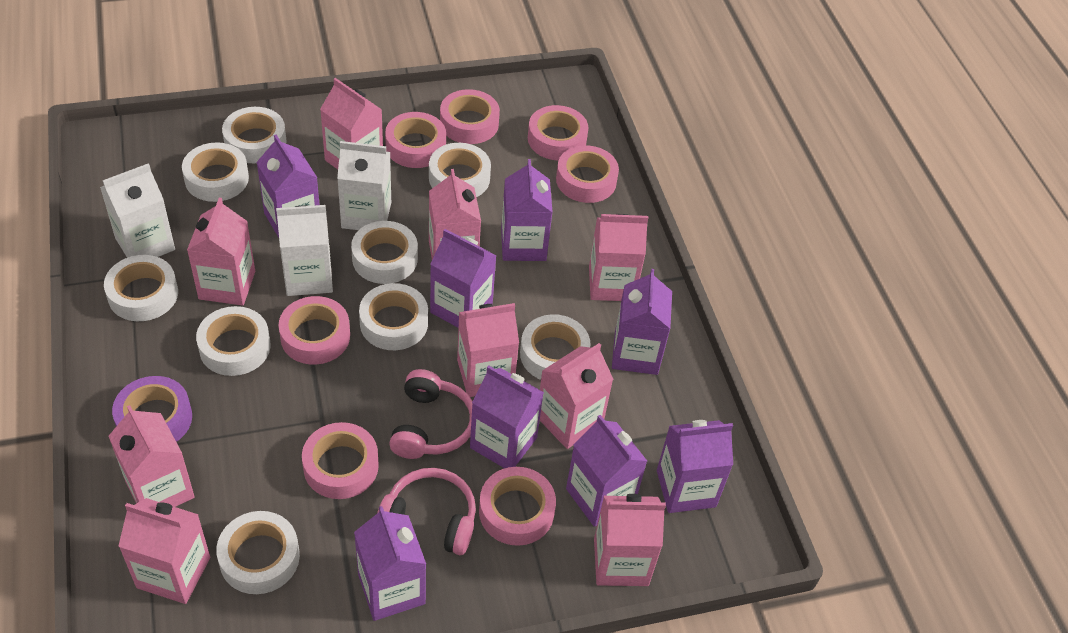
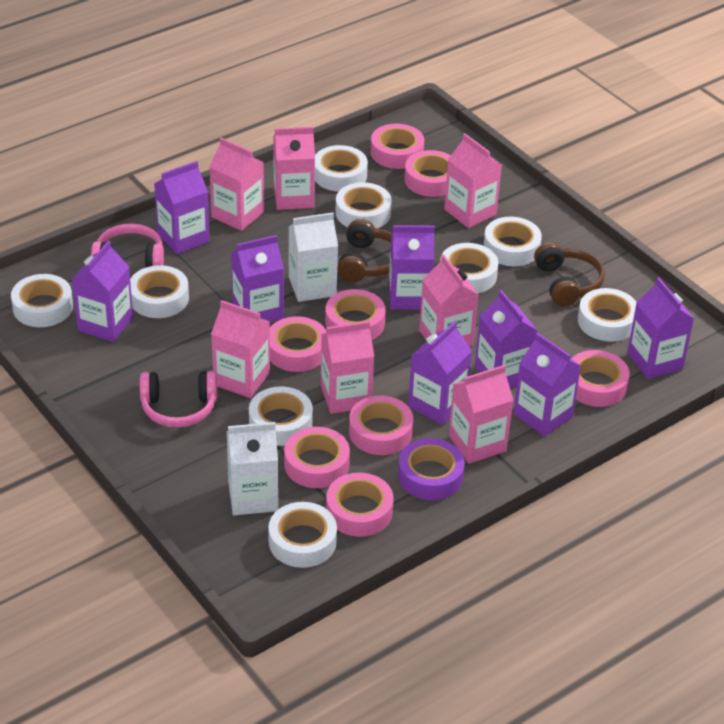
brown headphones: 0 -> 2
pink carton: 9 -> 7
pink tape: 7 -> 8
white carton: 3 -> 2

